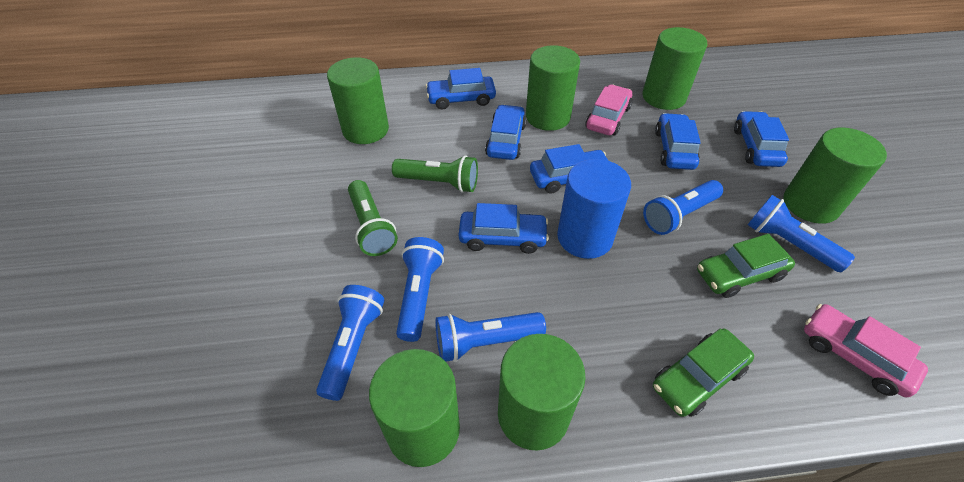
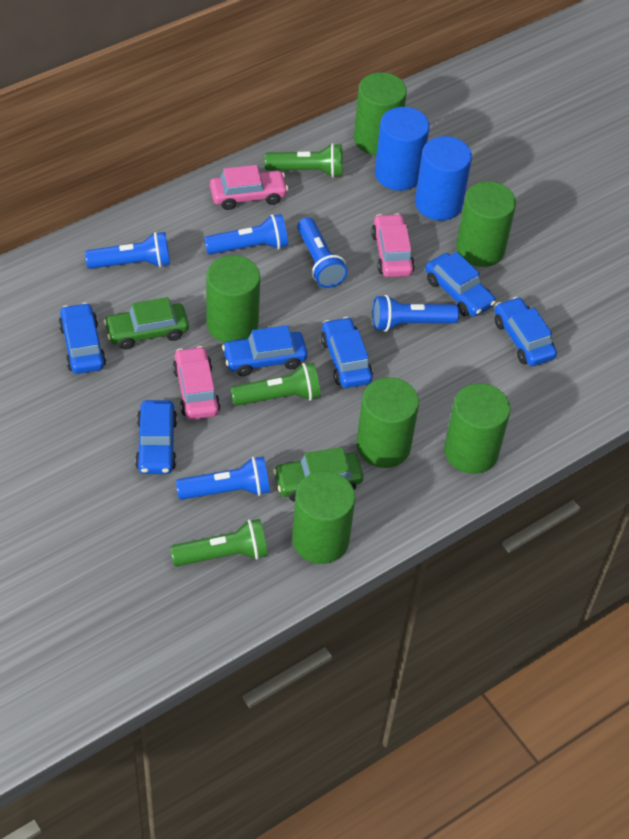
blue cylinder: 1 -> 2
green flashlight: 2 -> 3
pink car: 2 -> 3

